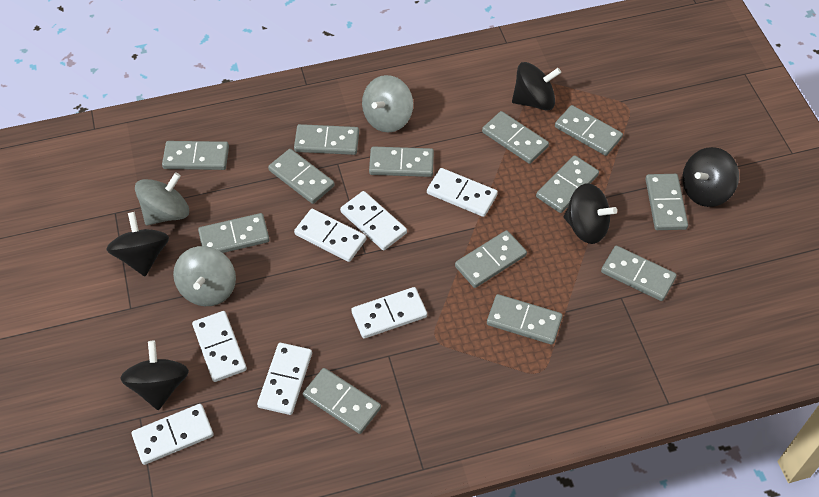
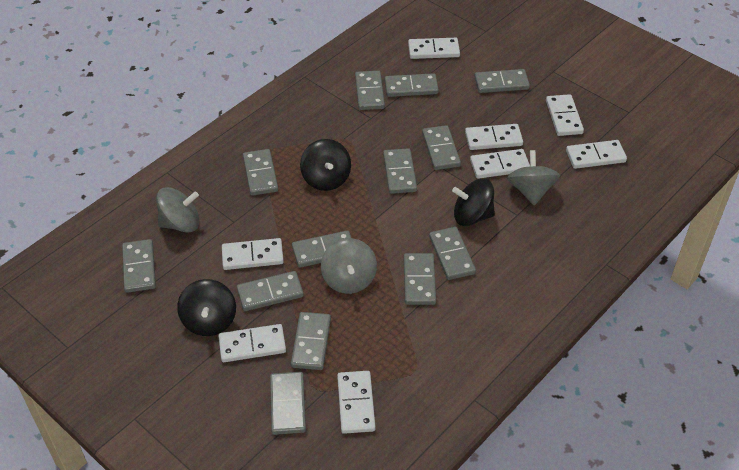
black spinning top: 5 -> 3
white domino: 7 -> 8

